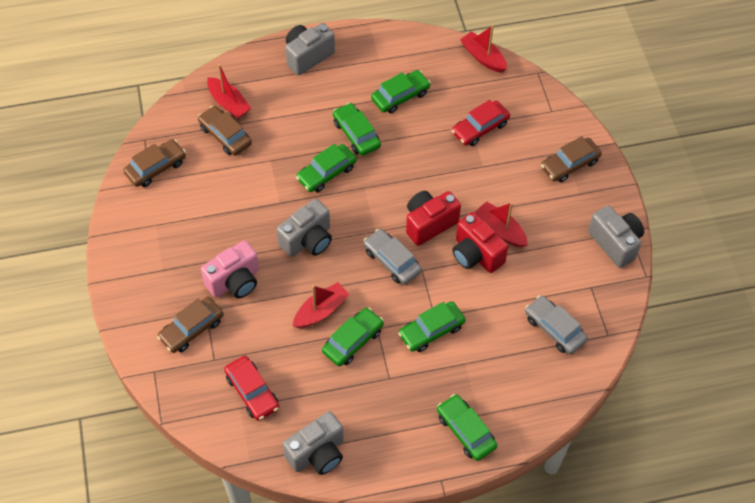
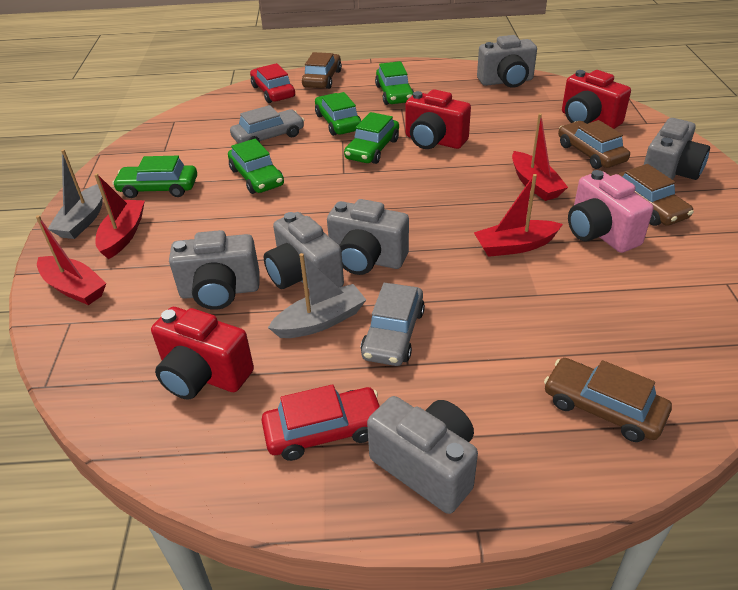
green car: 6 -> 5
grey boat: 0 -> 2
grey camera: 4 -> 6
red camera: 2 -> 3

